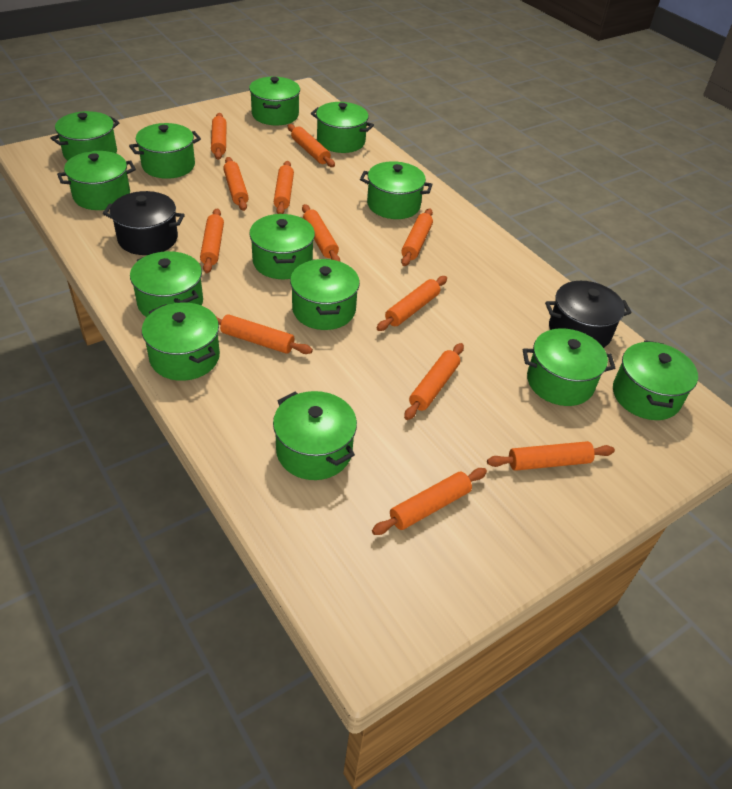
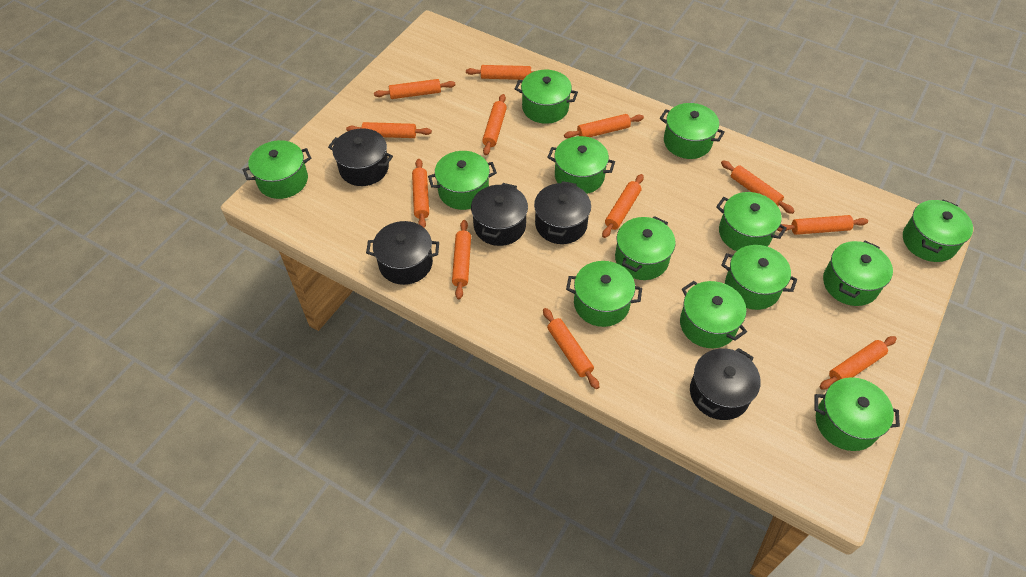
black pot: 2 -> 5

